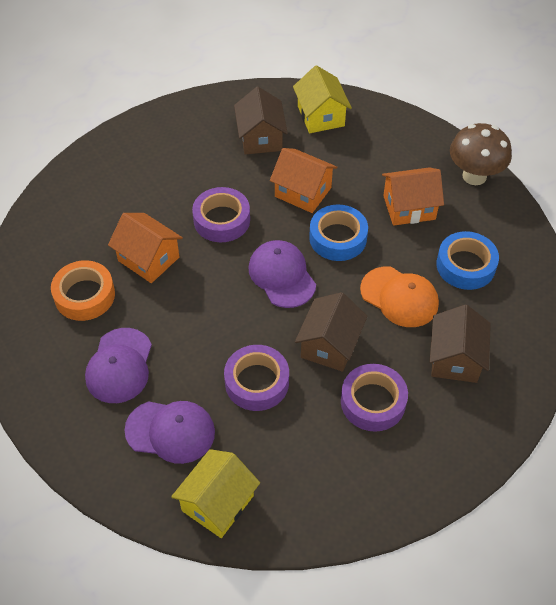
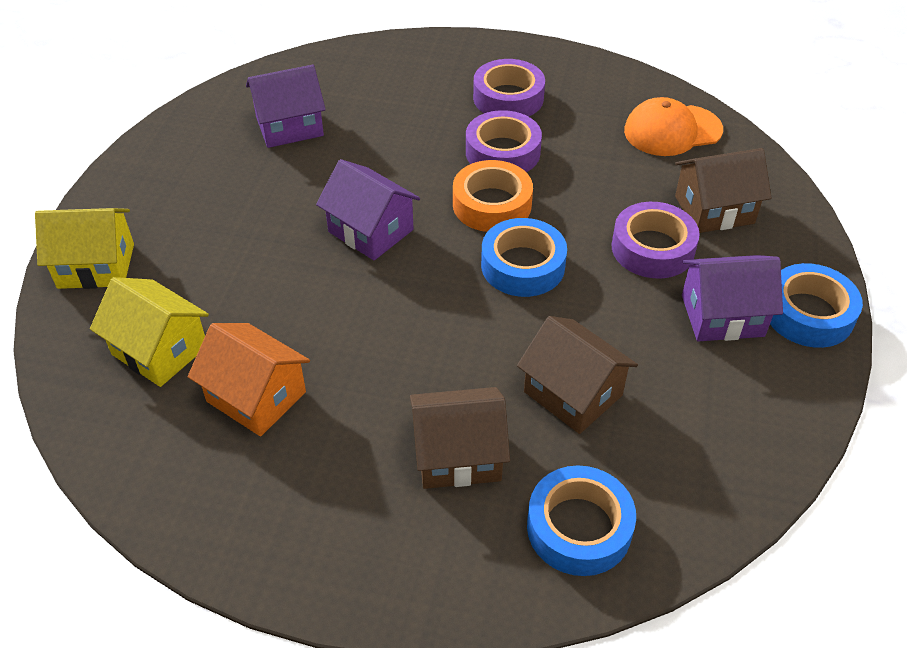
blue tape: 2 -> 3
brown mushroom: 1 -> 0
orange house: 3 -> 1
purple cap: 3 -> 0
purple house: 0 -> 3

